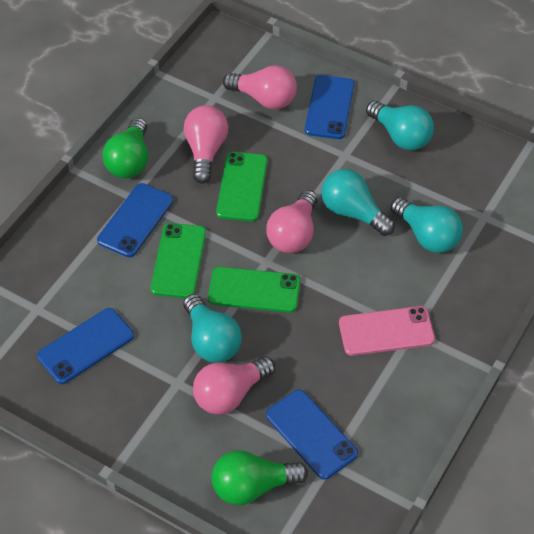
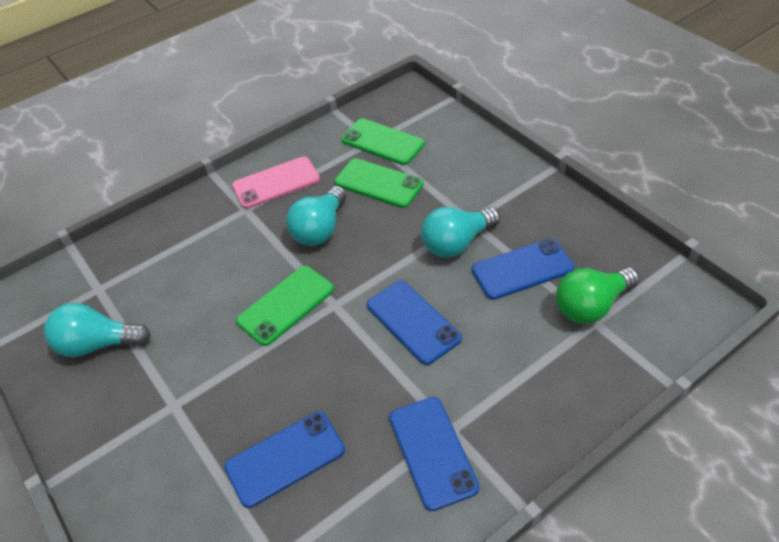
green light bulb: 2 -> 1
pink light bulb: 4 -> 0
turquoise light bulb: 4 -> 3

